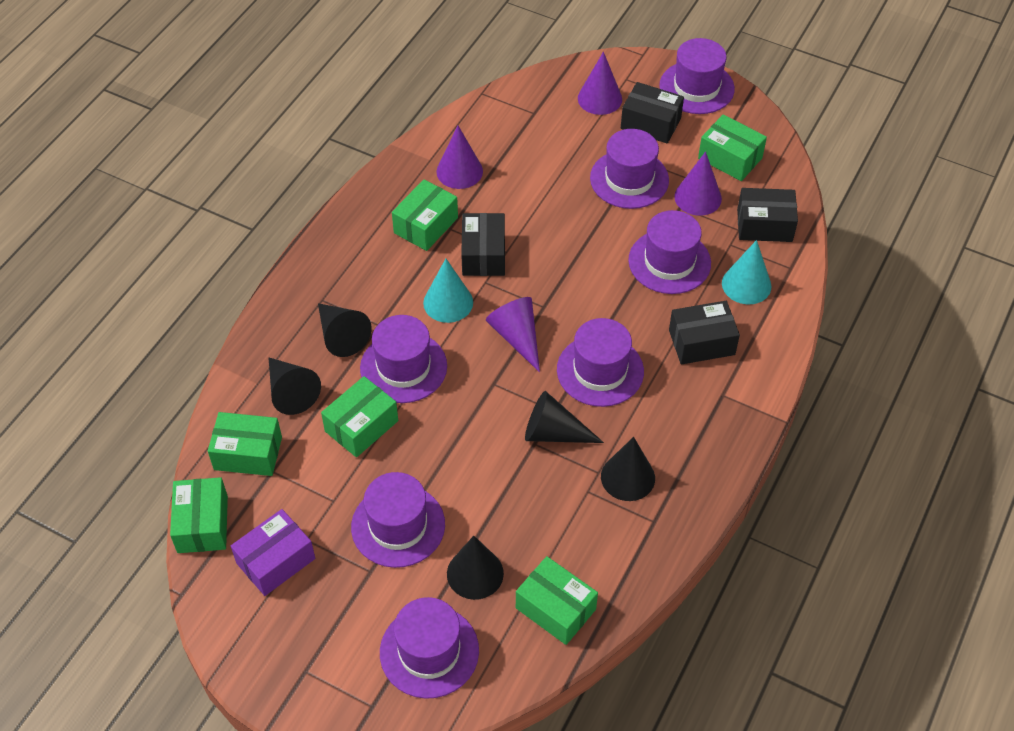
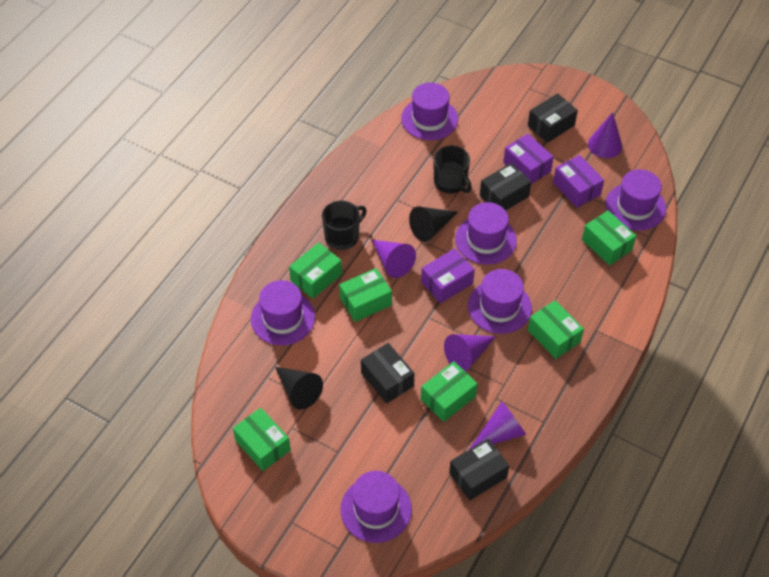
black cone: 5 -> 2
black mug: 0 -> 2
purple box: 1 -> 3
purple hat: 7 -> 6
turquoise cone: 2 -> 0

